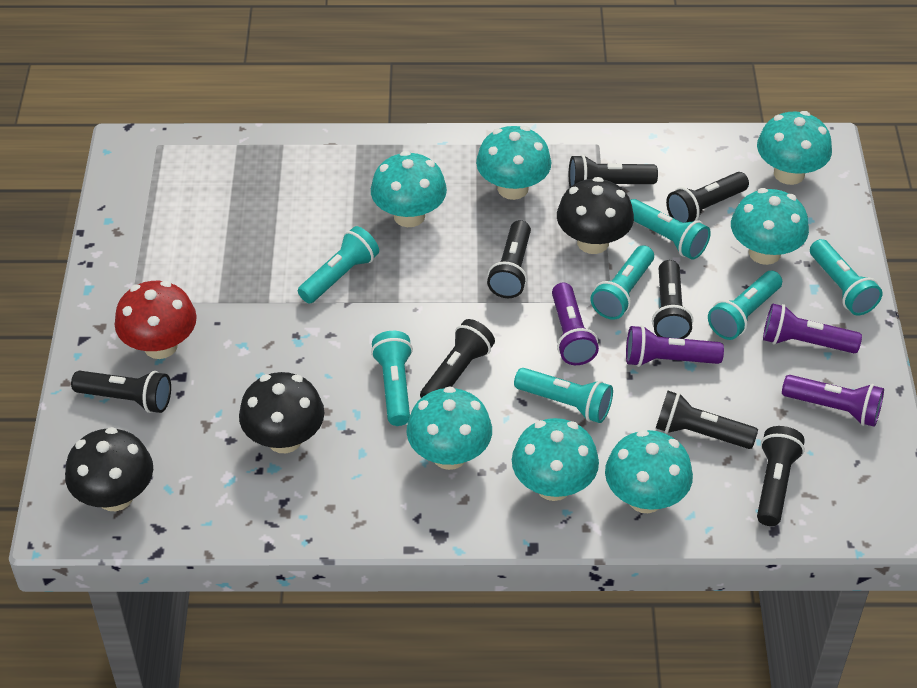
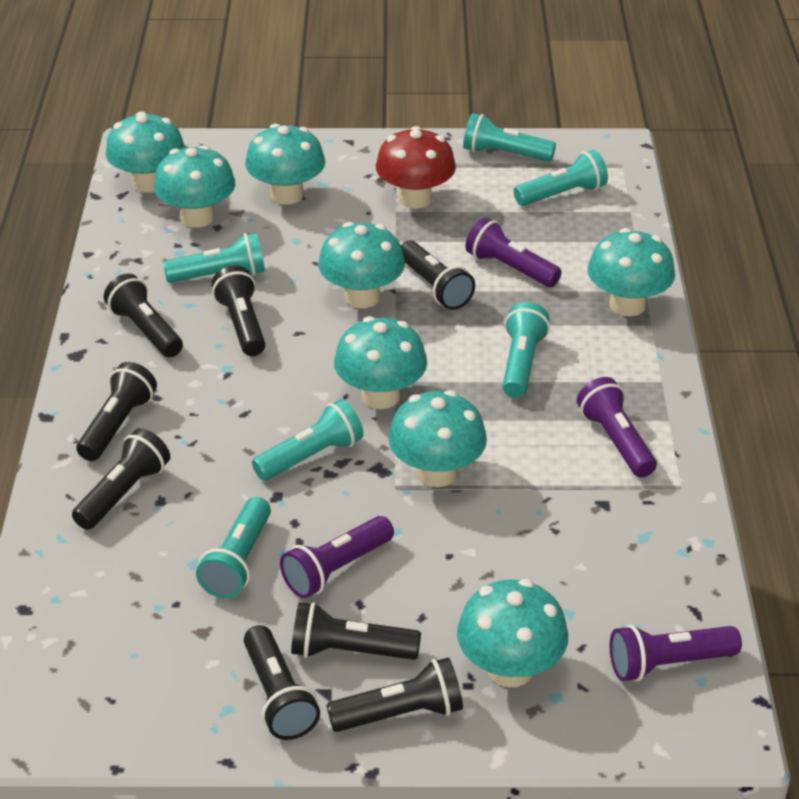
black mushroom: 3 -> 0
turquoise flashlight: 7 -> 6
turquoise mushroom: 7 -> 8

